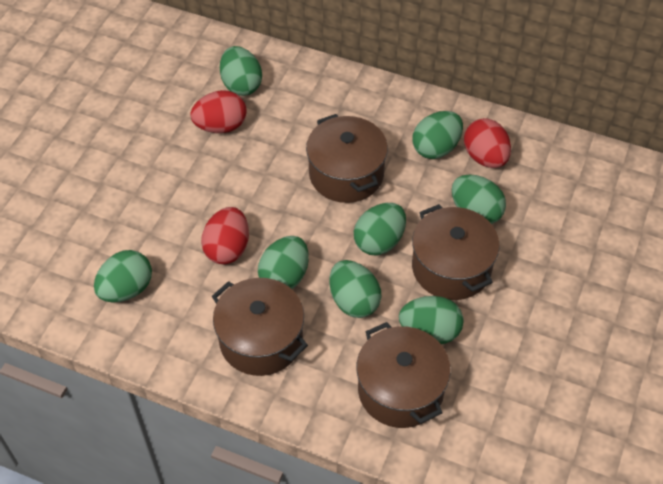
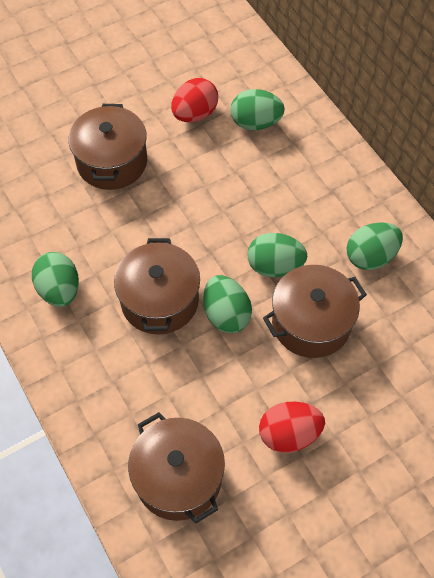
green egg: 8 -> 5
red egg: 3 -> 2

